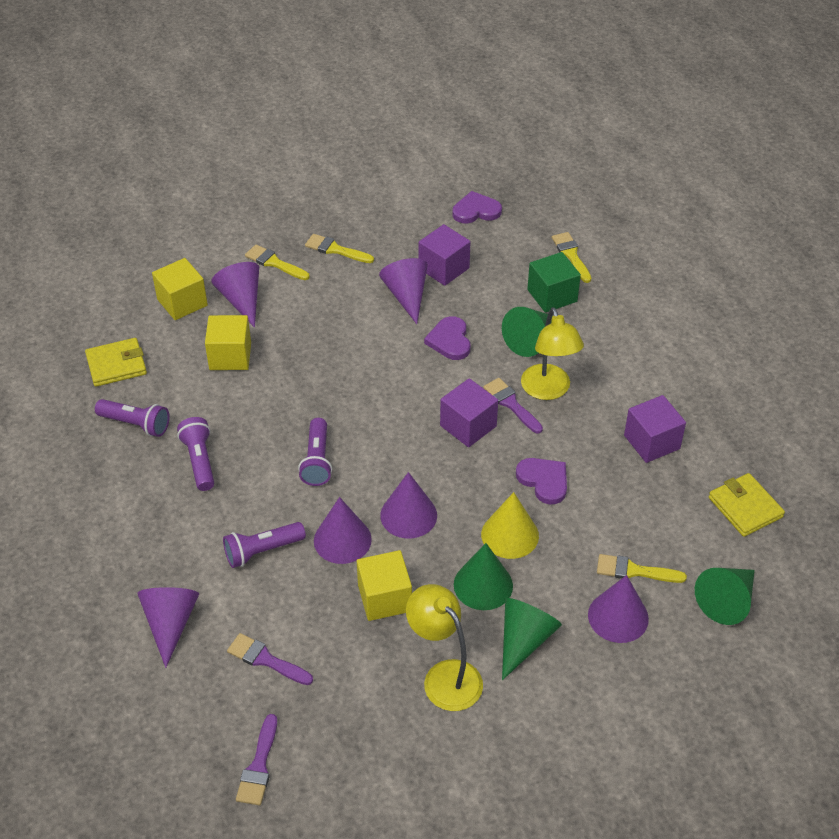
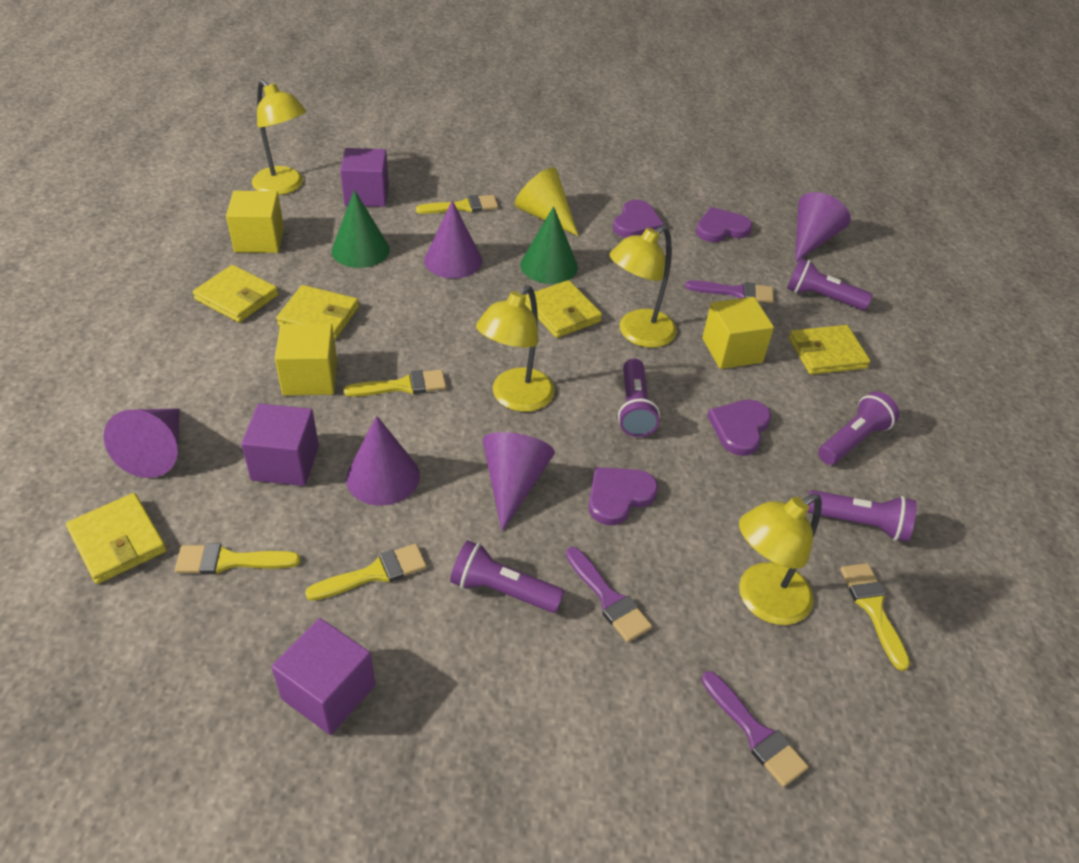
green cone: 4 -> 2
green cube: 1 -> 0
purple cone: 6 -> 5
purple flashlight: 4 -> 5
purple heart: 3 -> 4
yellow brush: 4 -> 5
yellow lamp: 2 -> 4
yellow wallet: 2 -> 5

